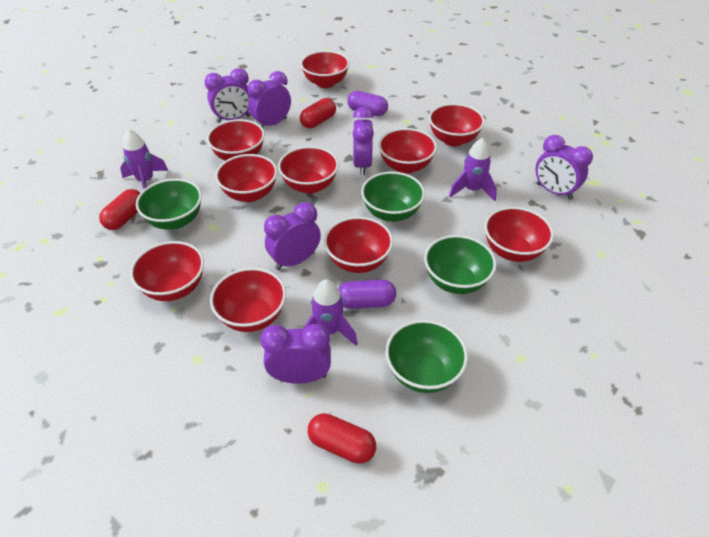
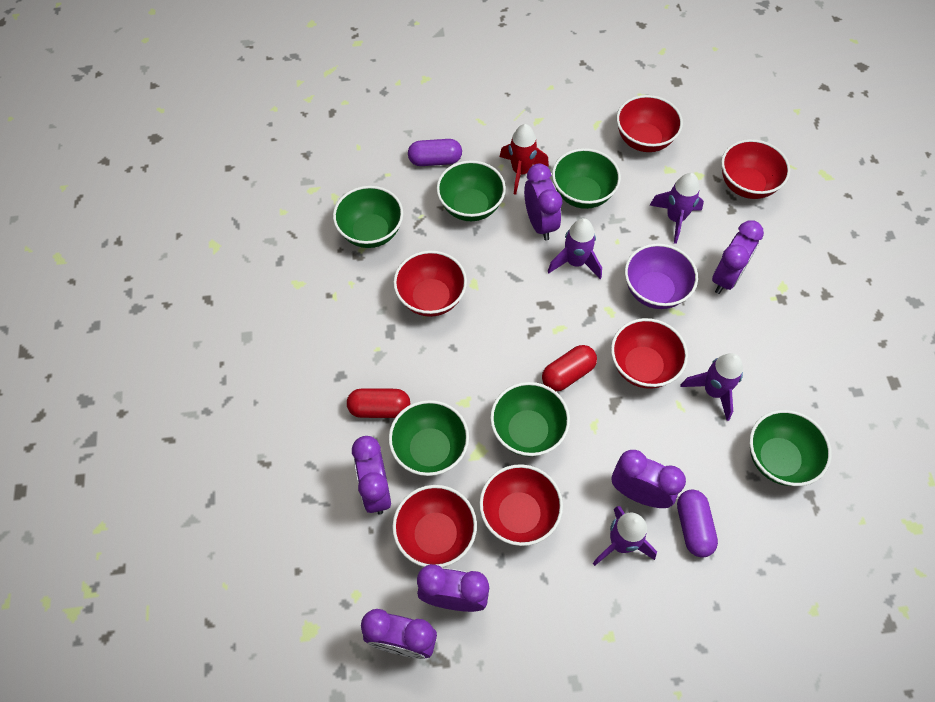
green bowl: 4 -> 6
purple bowl: 0 -> 1
purple rocket: 3 -> 4
red bowl: 10 -> 6
red capsule: 3 -> 2
red rocket: 0 -> 1

